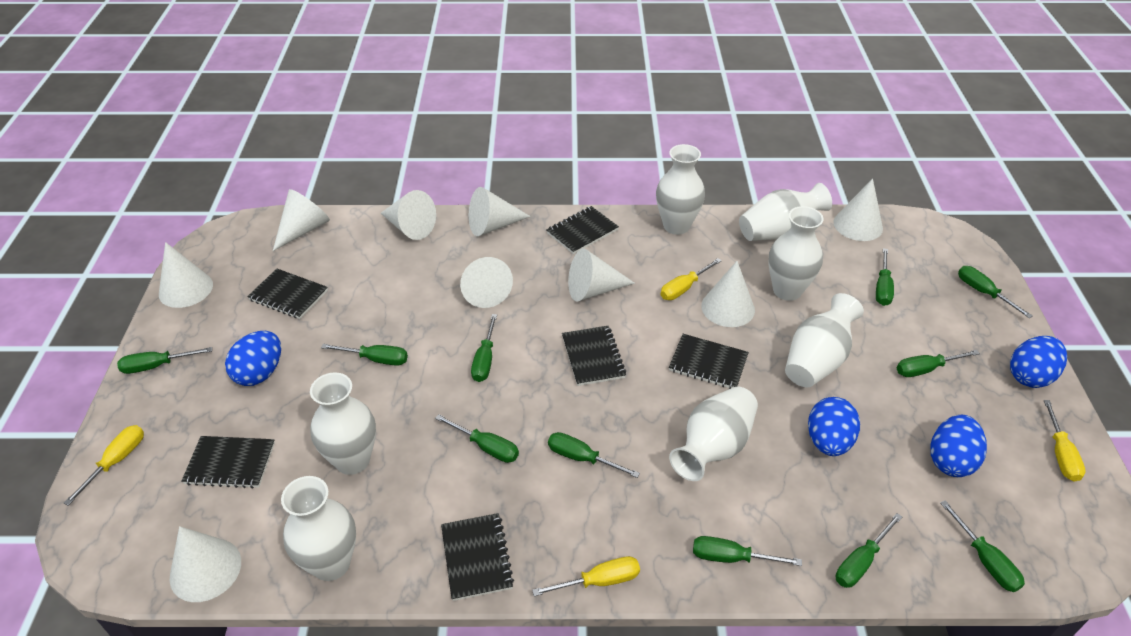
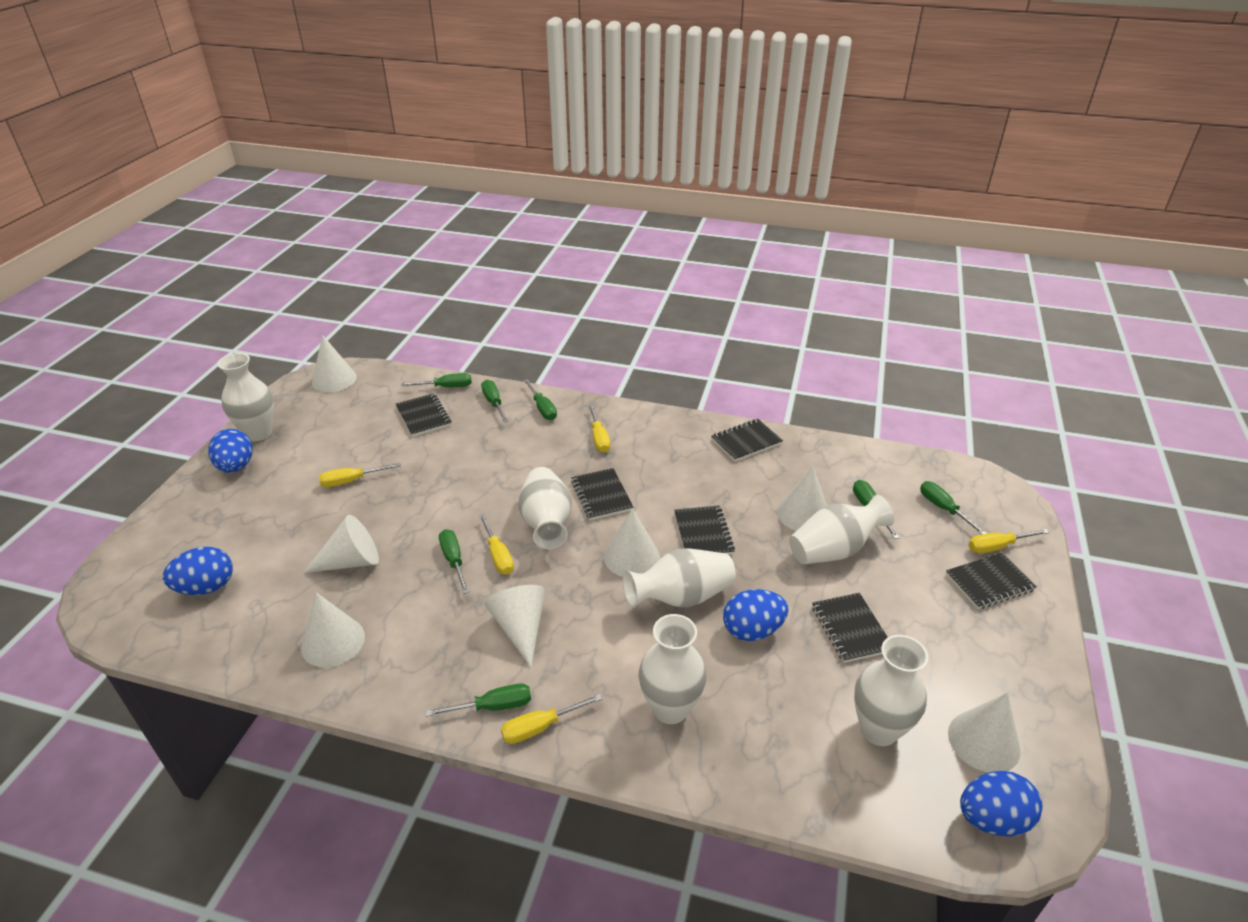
green screwdriver: 11 -> 7
white cone: 9 -> 7
white vase: 7 -> 6
yellow screwdriver: 4 -> 5

